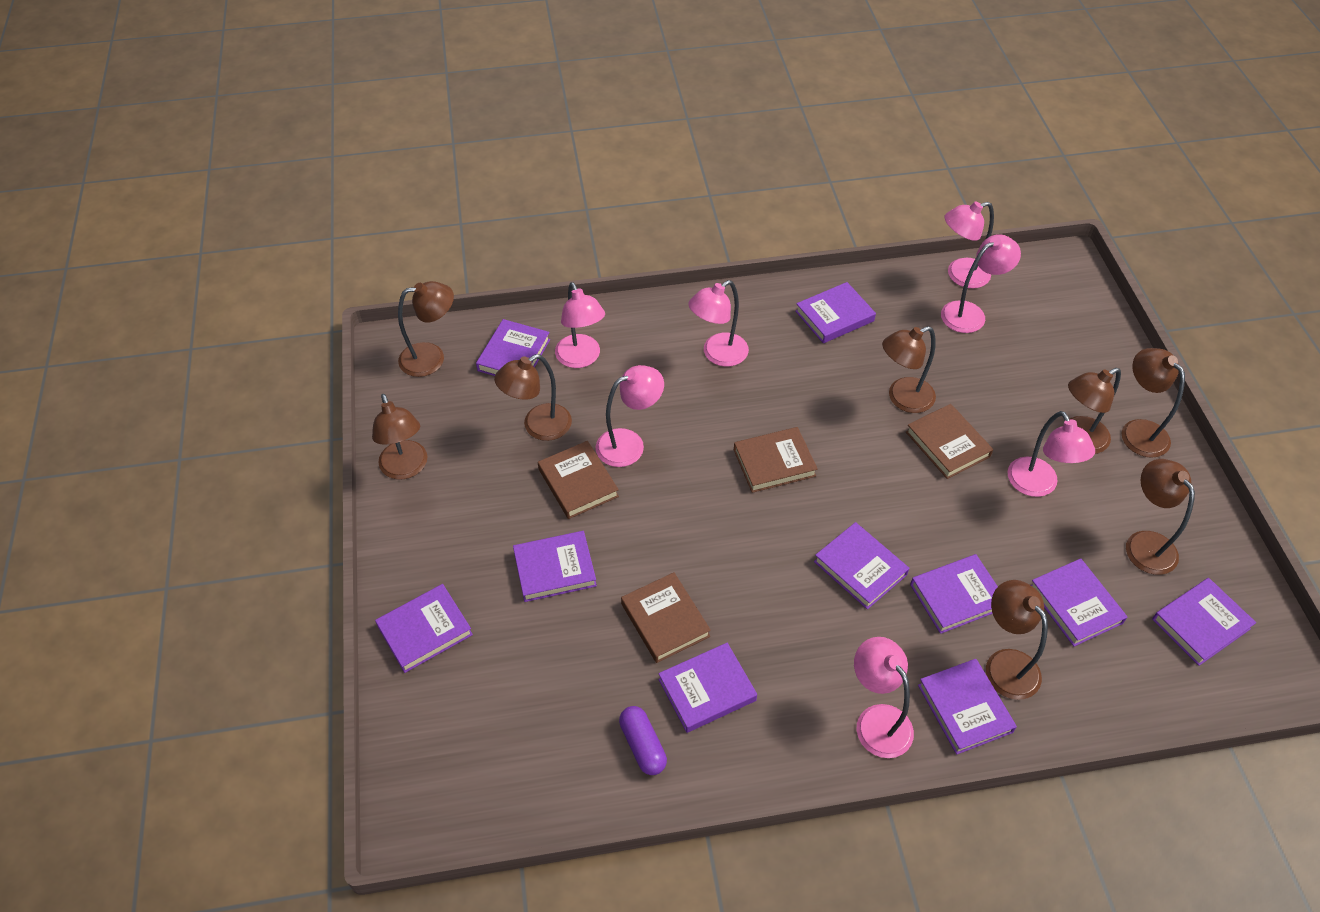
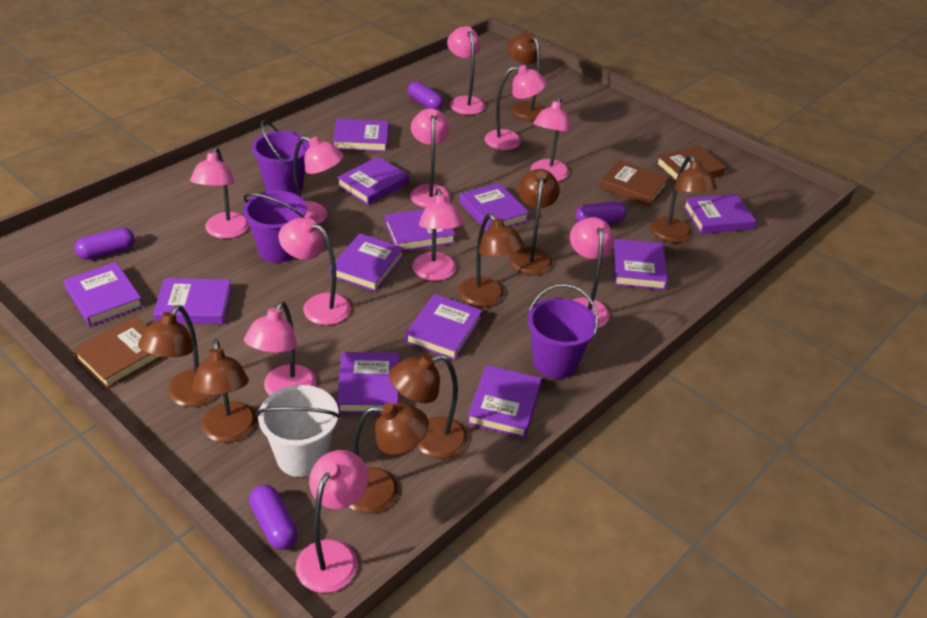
brown book: 4 -> 3
pink lamp: 7 -> 11
purple book: 10 -> 12
purple bucket: 0 -> 3
purple capsule: 1 -> 4
white bucket: 0 -> 1

